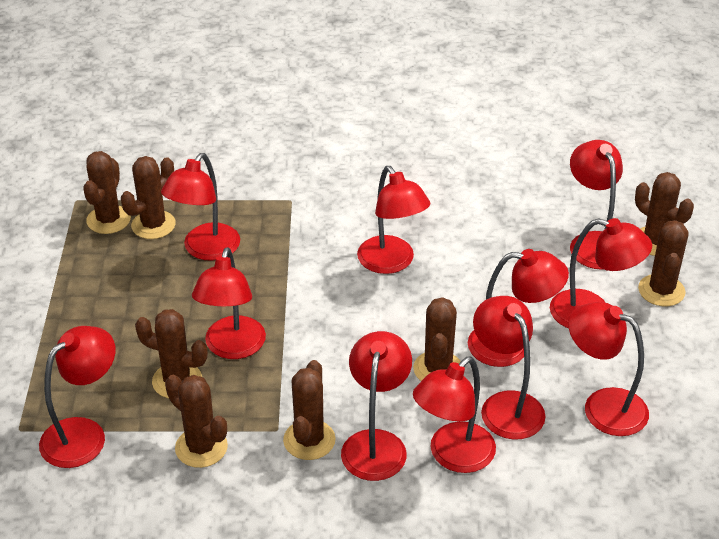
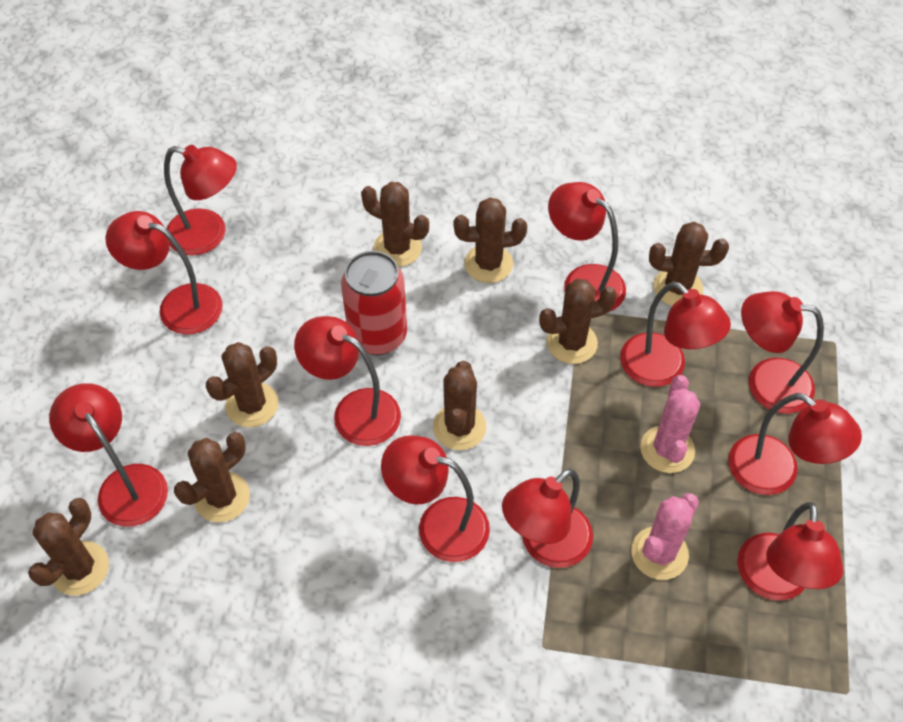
pink cactus: 0 -> 2
red can: 0 -> 1

